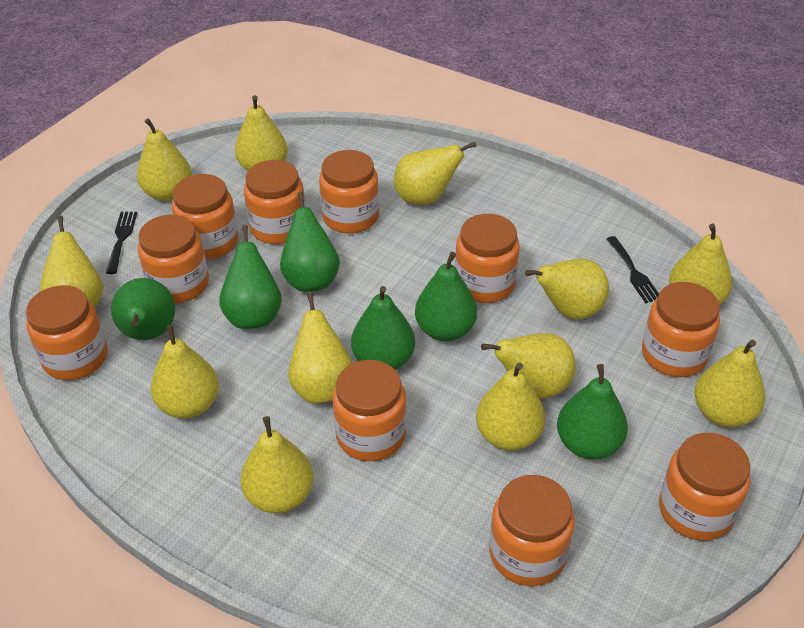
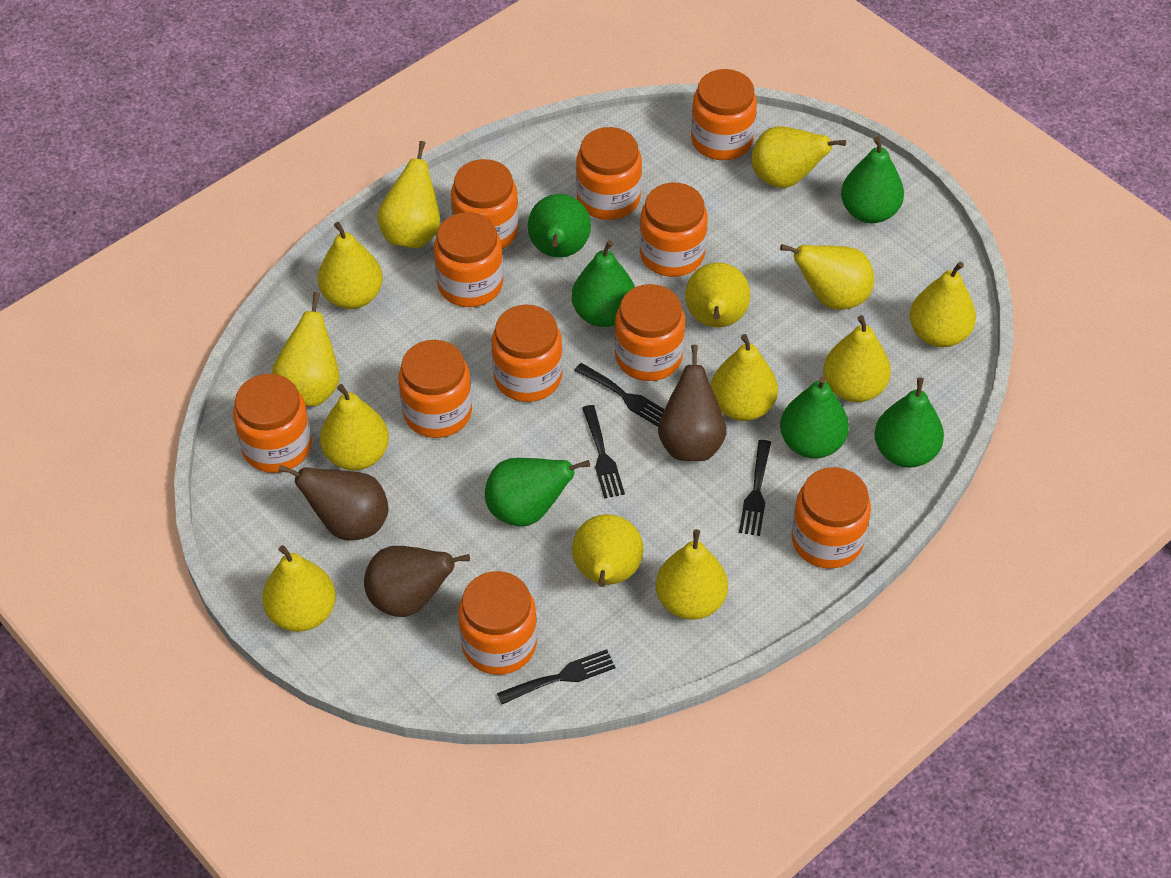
black fork: 2 -> 4
brown pear: 0 -> 3
orange jar: 10 -> 11
yellow pear: 12 -> 13

